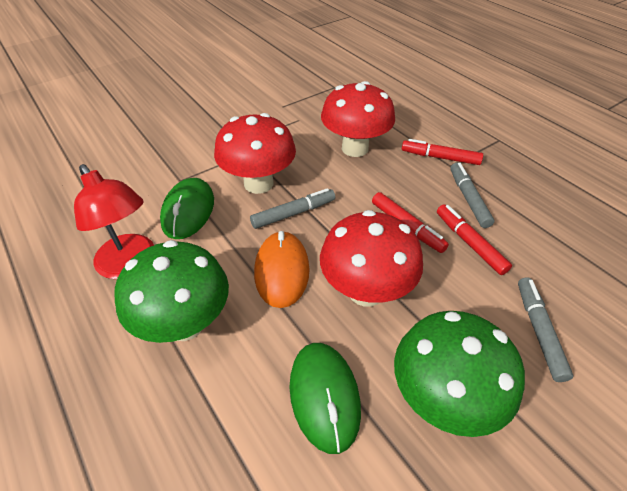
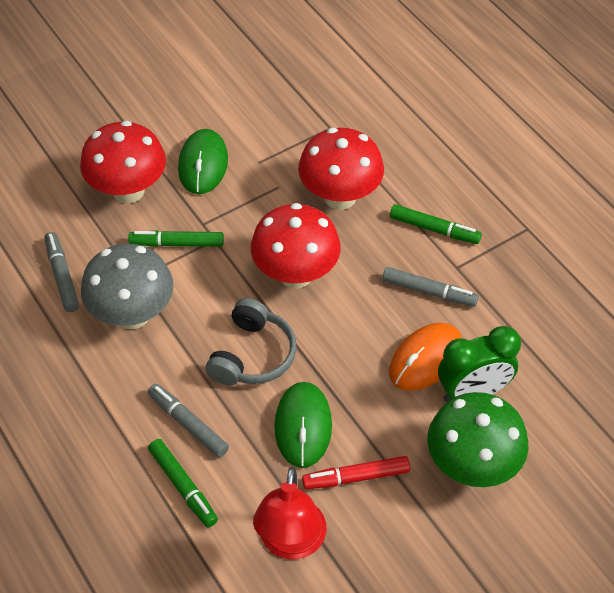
green clock: 0 -> 1
green marker: 0 -> 3
green mushroom: 2 -> 1
grey headphones: 0 -> 1
grey mushroom: 0 -> 1
red marker: 3 -> 1

